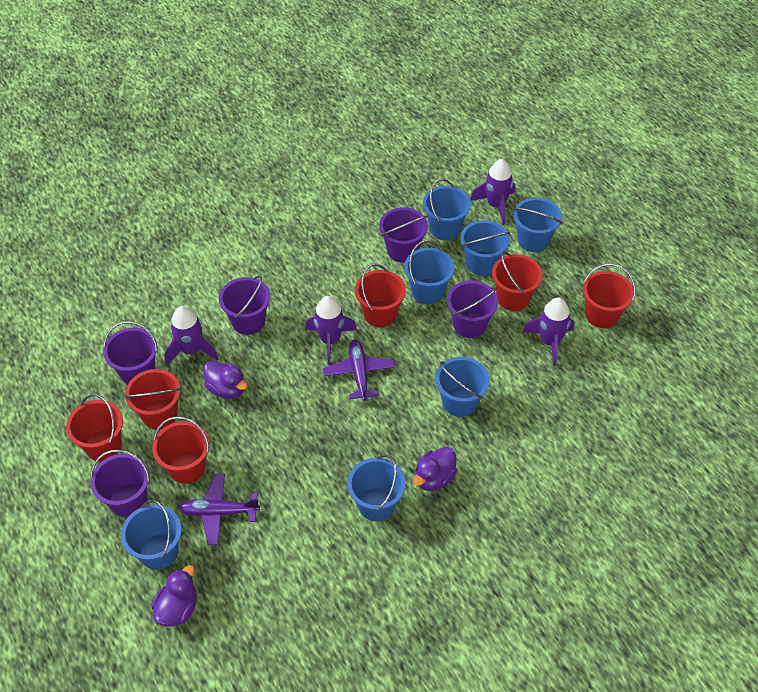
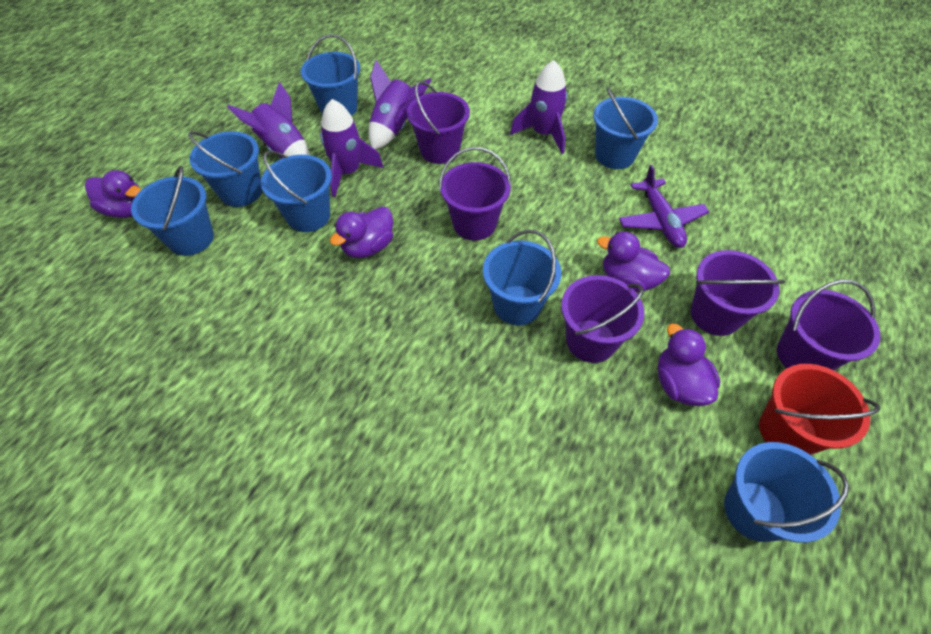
purple duck: 3 -> 4
purple plane: 2 -> 1
red bucket: 6 -> 1

